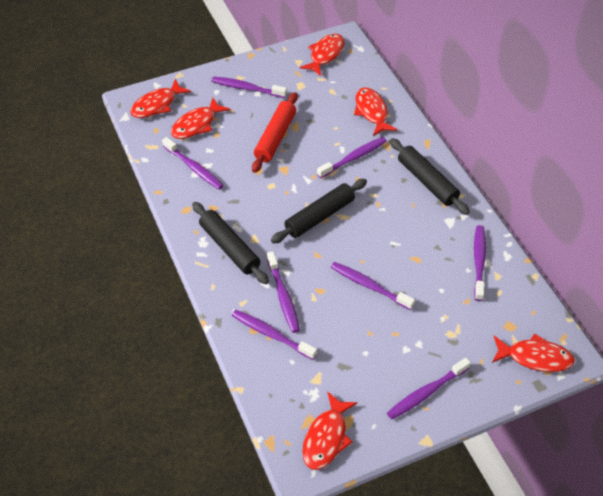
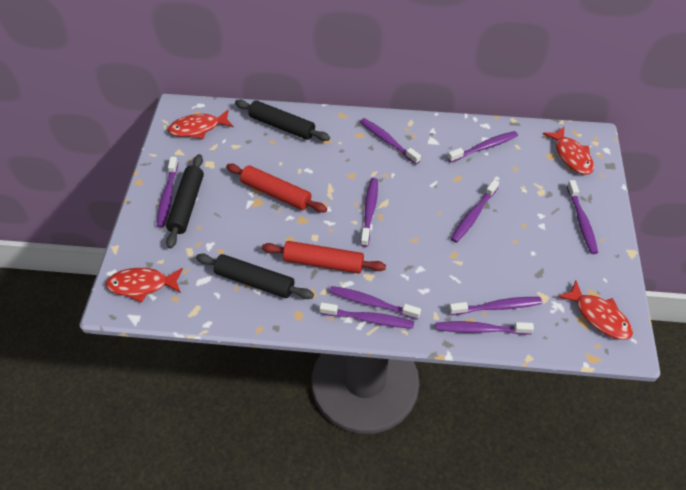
purple toothbrush: 8 -> 10
red fish: 6 -> 4
red rolling pin: 1 -> 2

